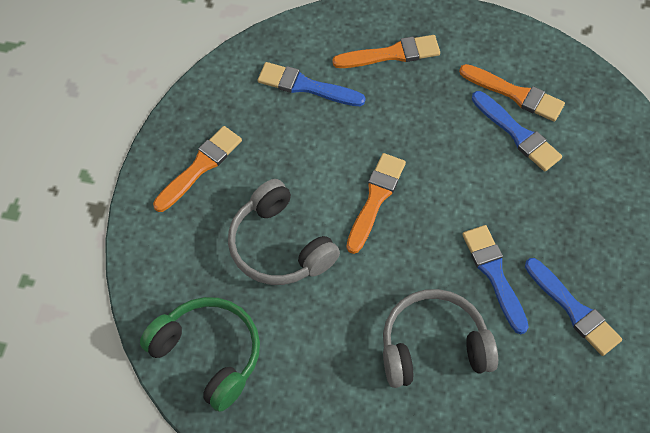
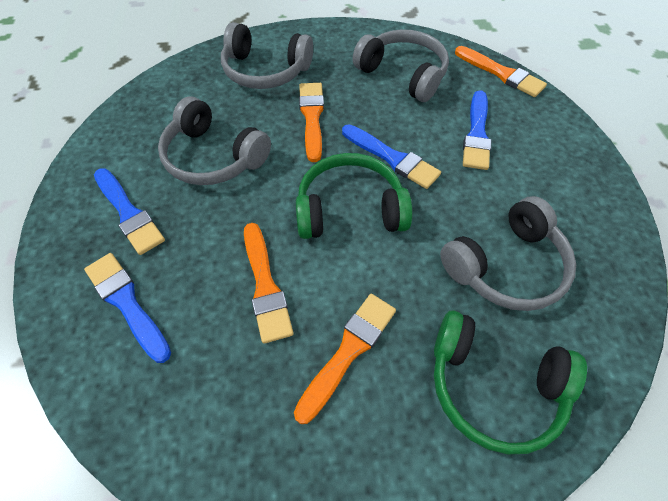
green headphones: 1 -> 2
grey headphones: 2 -> 4

